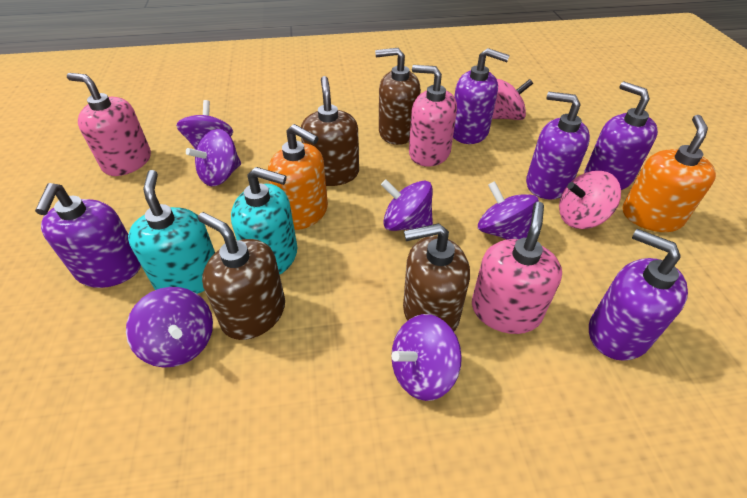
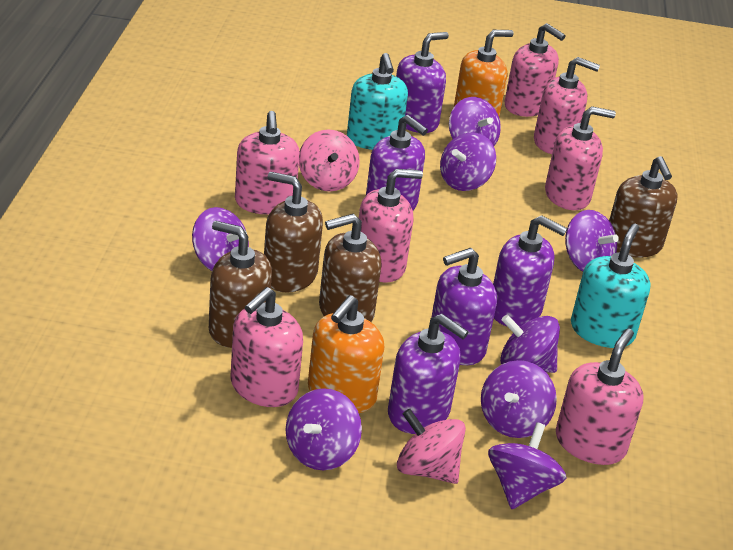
pink soap dispenser: 3 -> 7
purple spinning top: 6 -> 8

